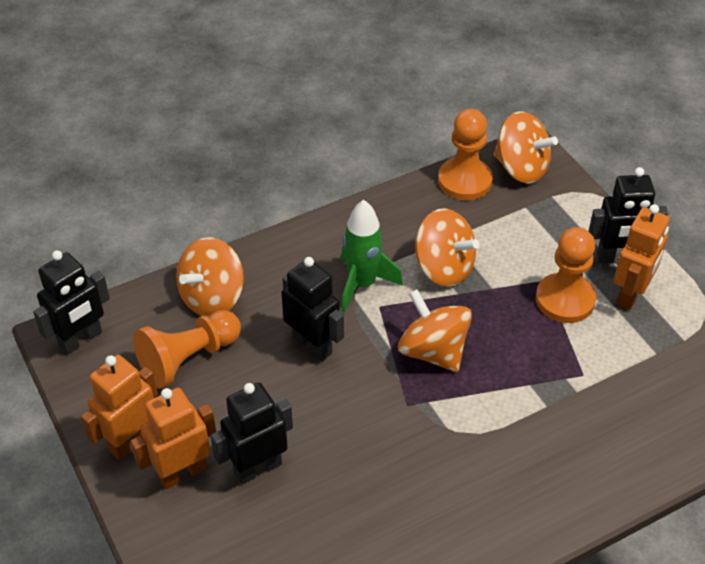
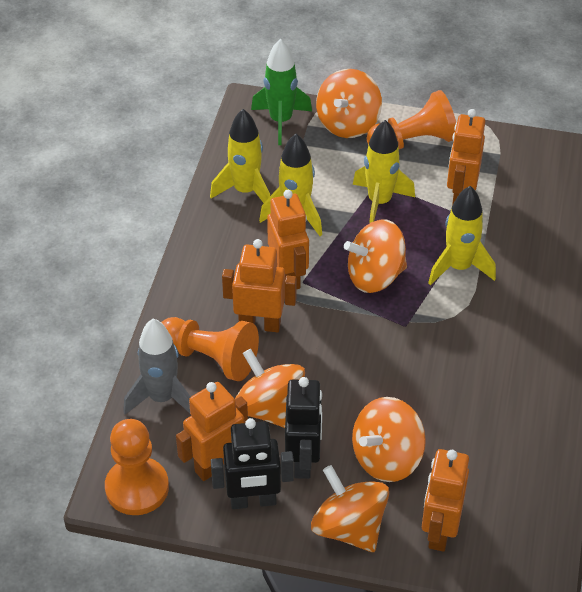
black robot: 4 -> 2
grey rocket: 0 -> 1
orange robot: 3 -> 5
orange spinning top: 4 -> 5
yellow rocket: 0 -> 4

